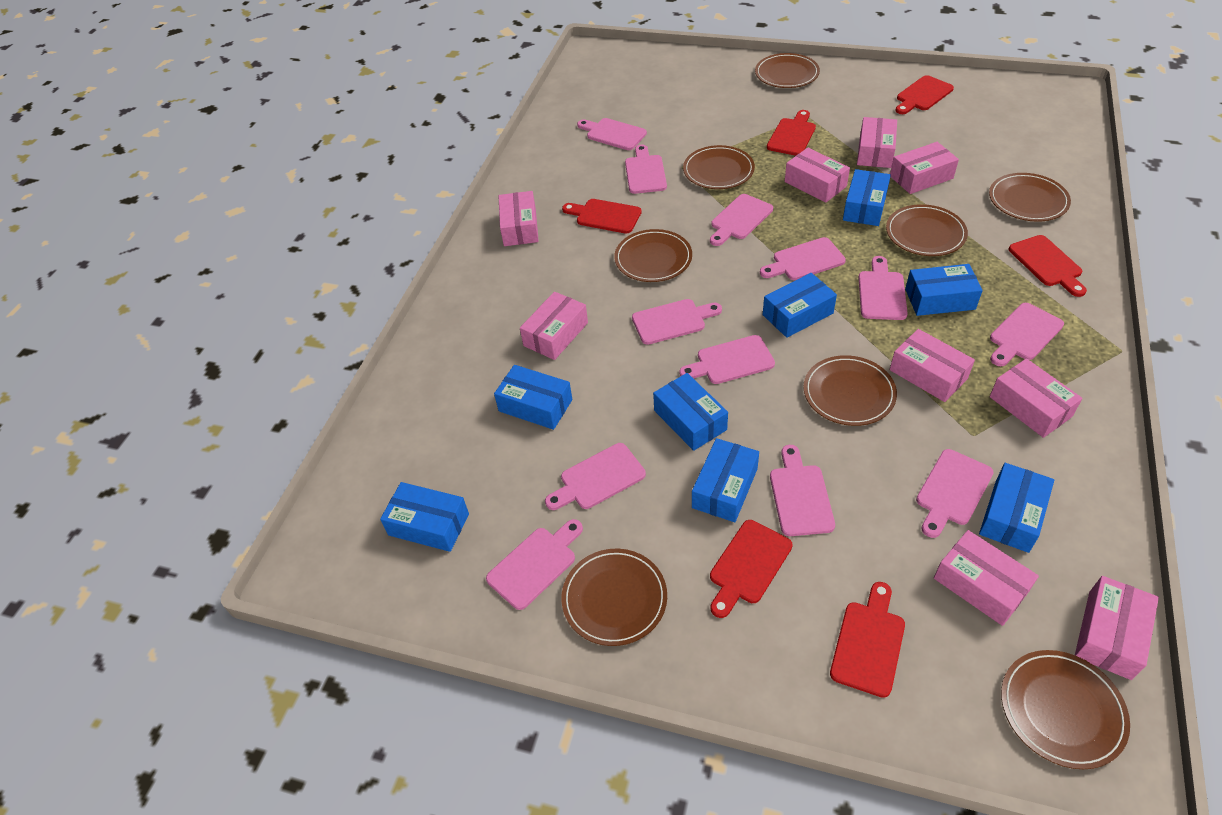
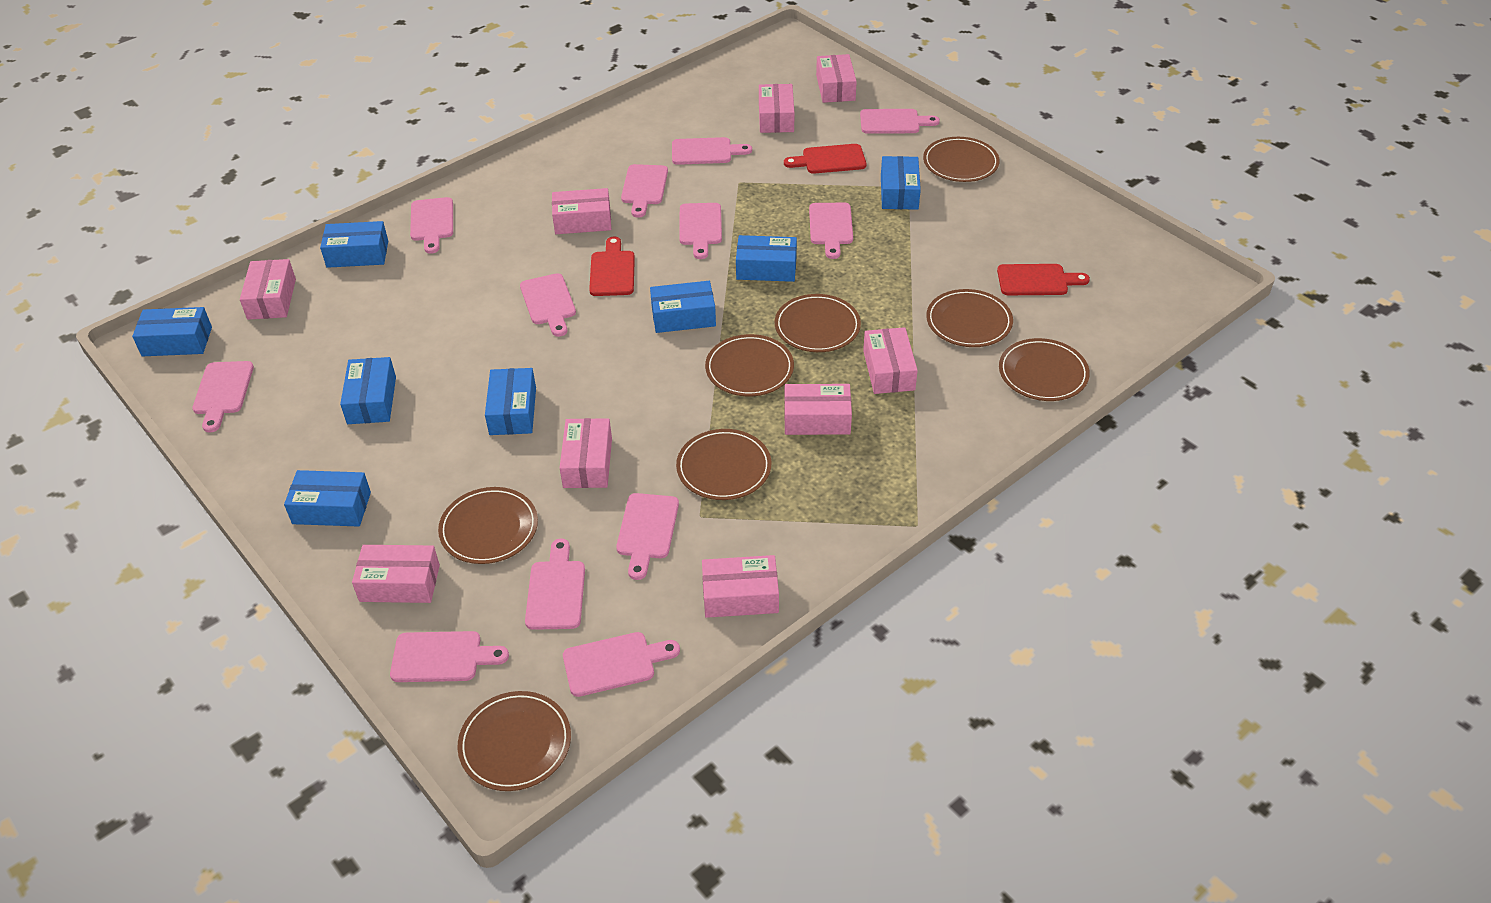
red cutting board: 6 -> 3

